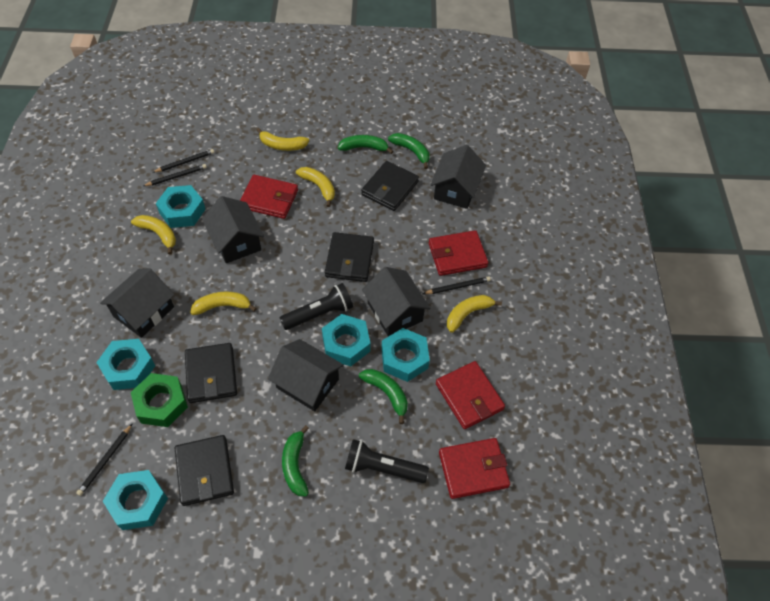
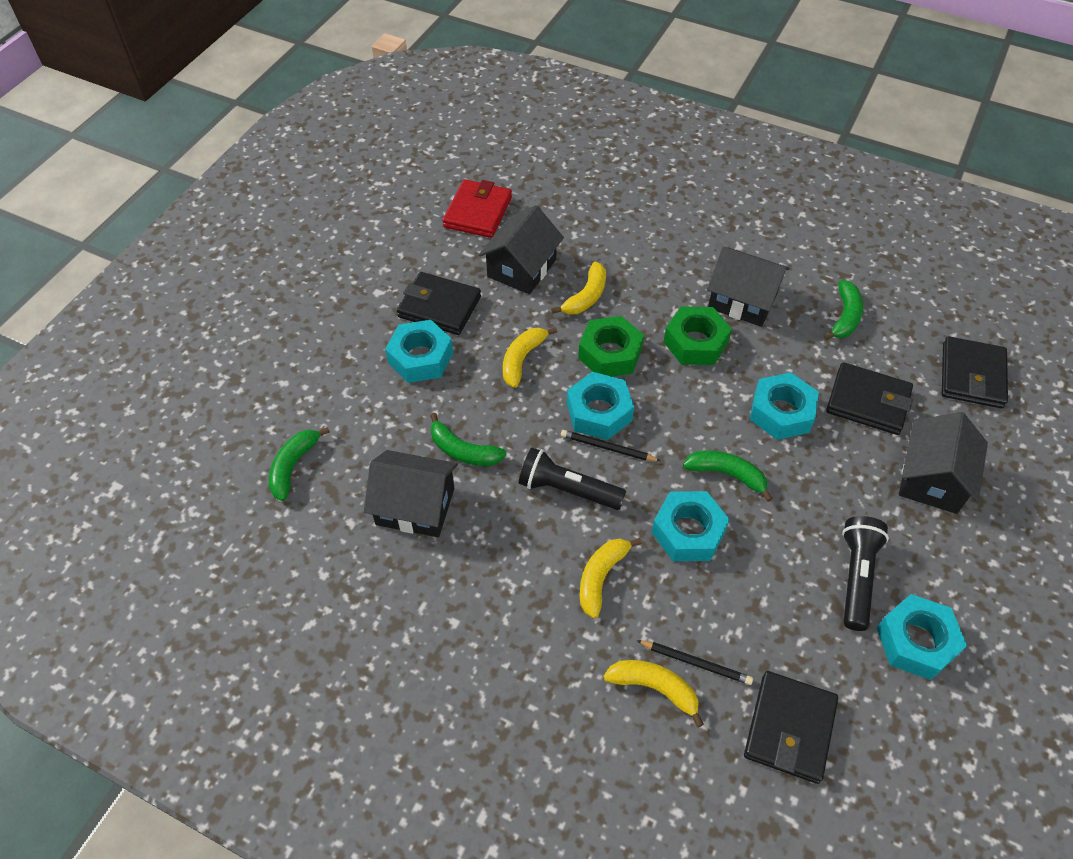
black house: 5 -> 4
black pencil: 4 -> 2
green nut: 1 -> 2
red wallet: 4 -> 1
yellow banana: 5 -> 4

